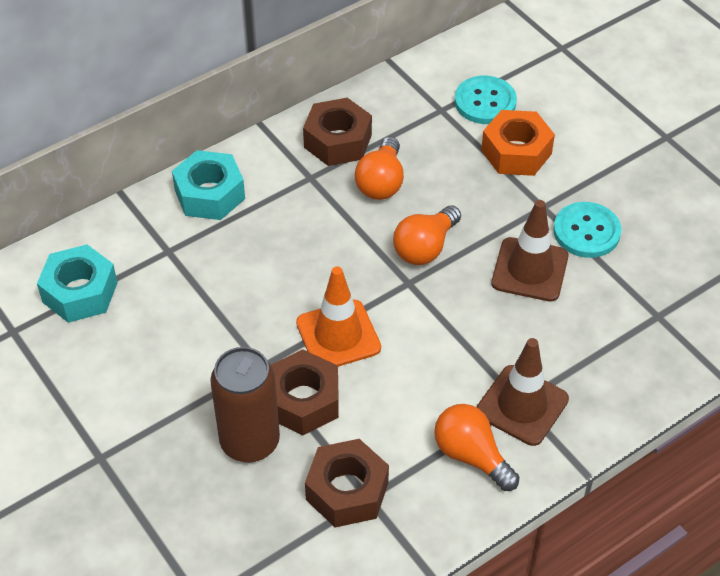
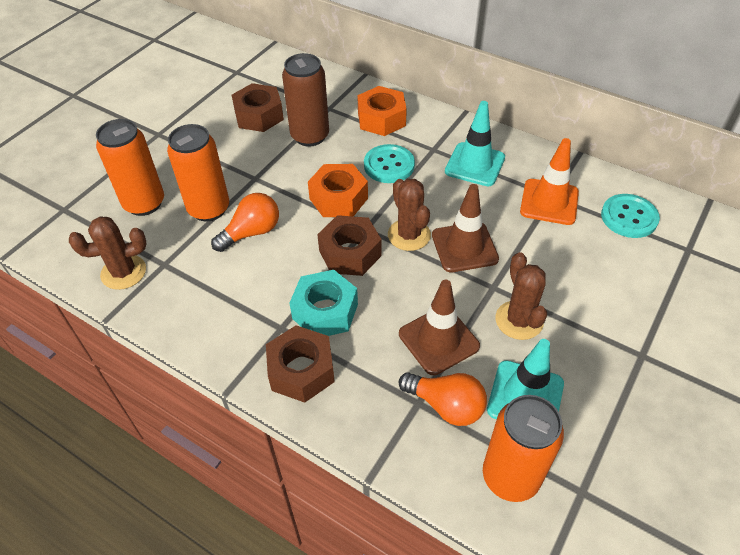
brown cactus: 0 -> 3
orange can: 0 -> 3
orange light bulb: 3 -> 2
orange nut: 1 -> 2
turquoise nut: 2 -> 1
turquoise traffic cone: 0 -> 2

